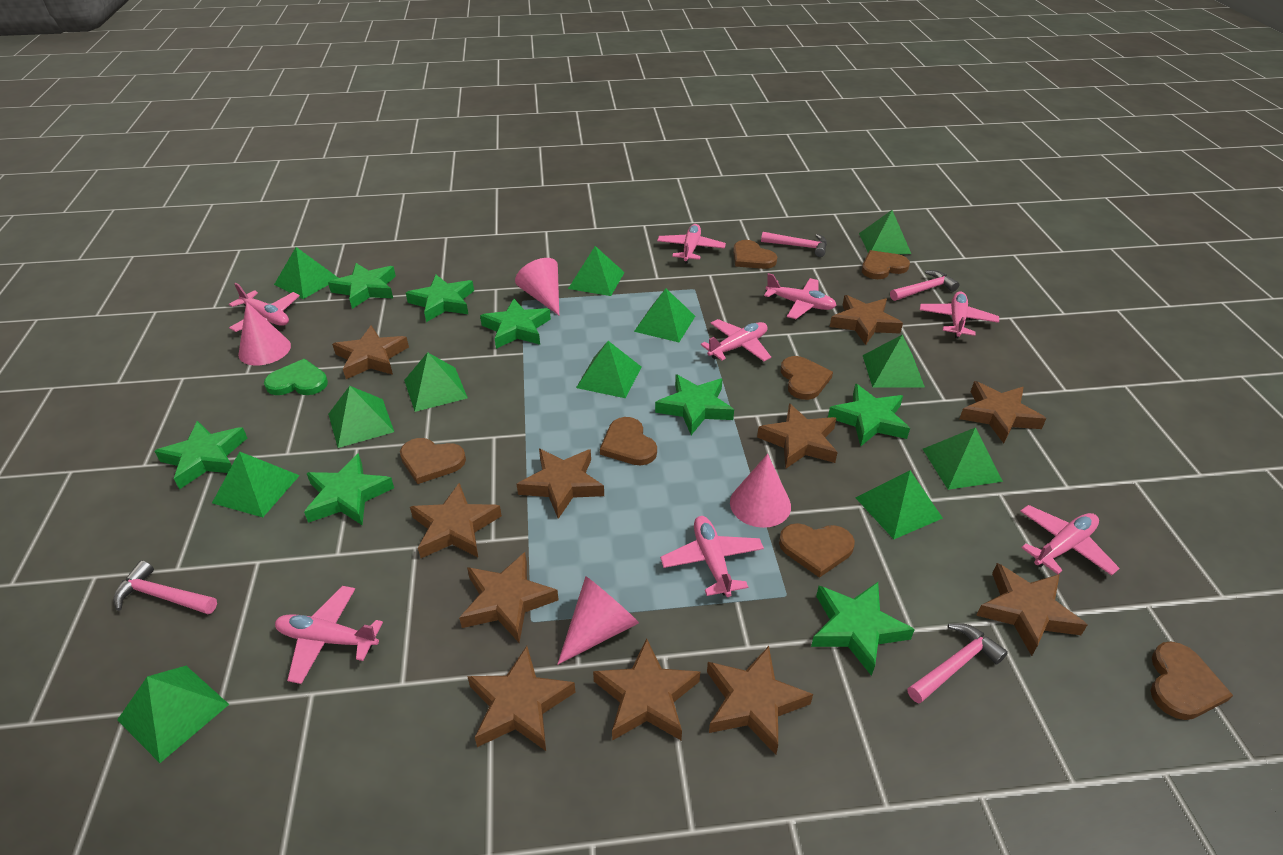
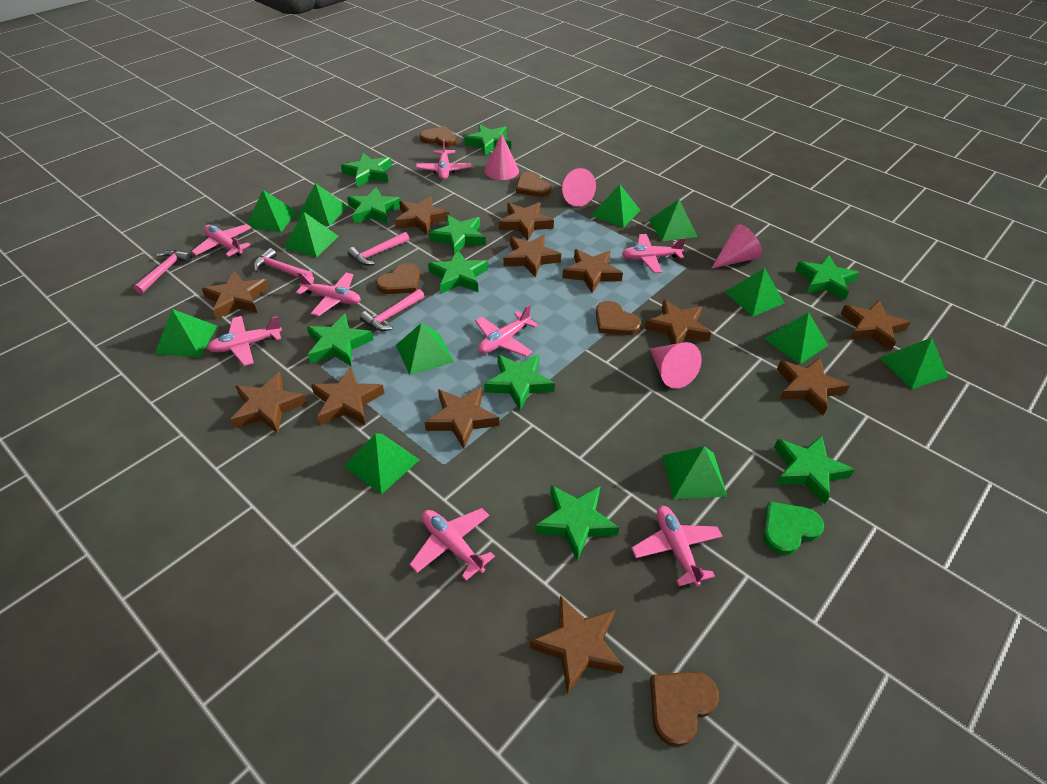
brown heart: 7 -> 5
brown star: 11 -> 12
green star: 8 -> 10

